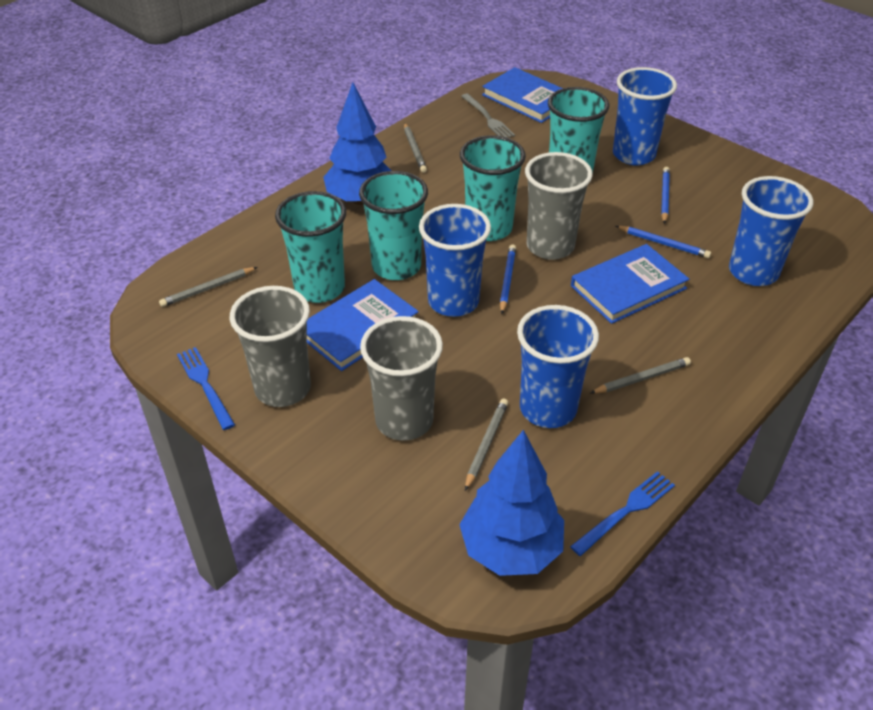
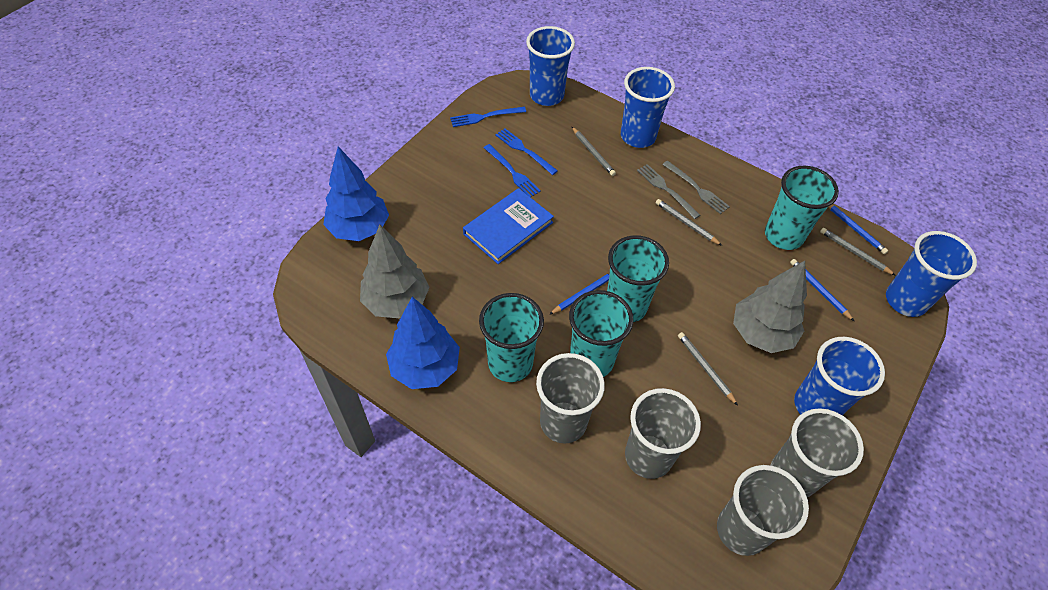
blue book: 3 -> 1
blue fork: 2 -> 3
grey cup: 3 -> 4
grey fork: 1 -> 2
grey tree: 0 -> 2

